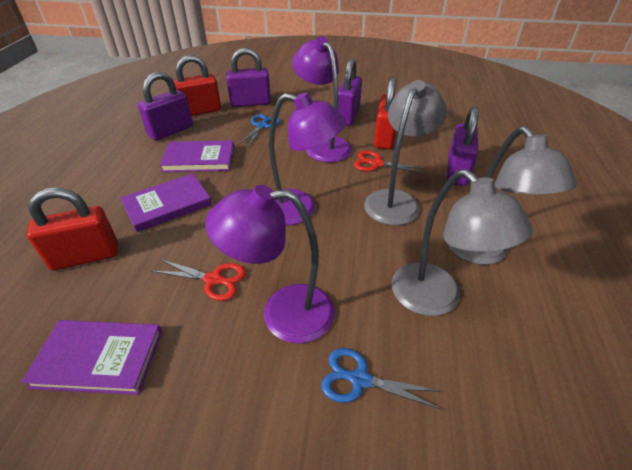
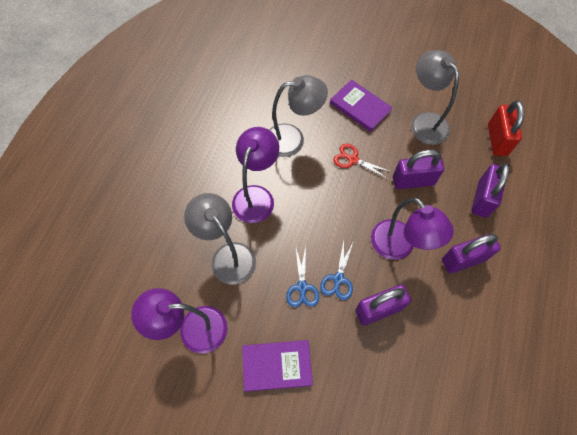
purple book: 3 -> 2
red padlock: 3 -> 1
red scissors: 2 -> 1

